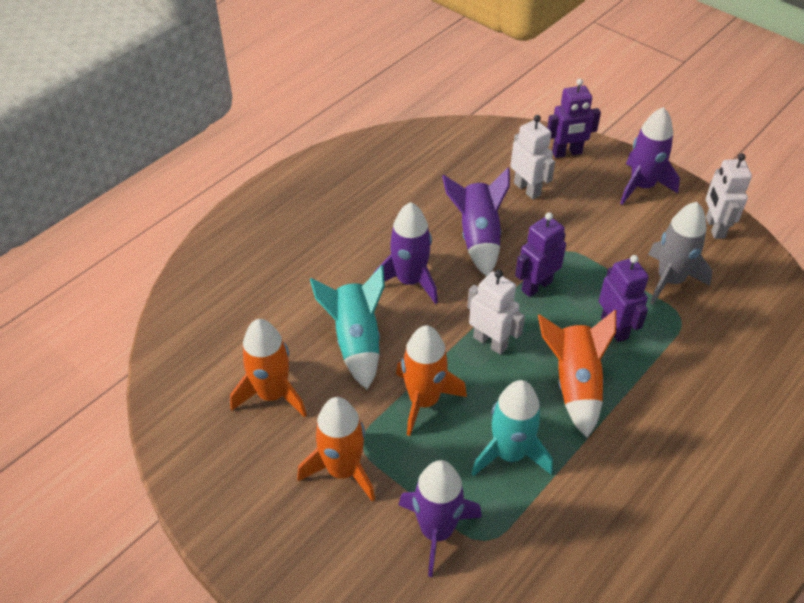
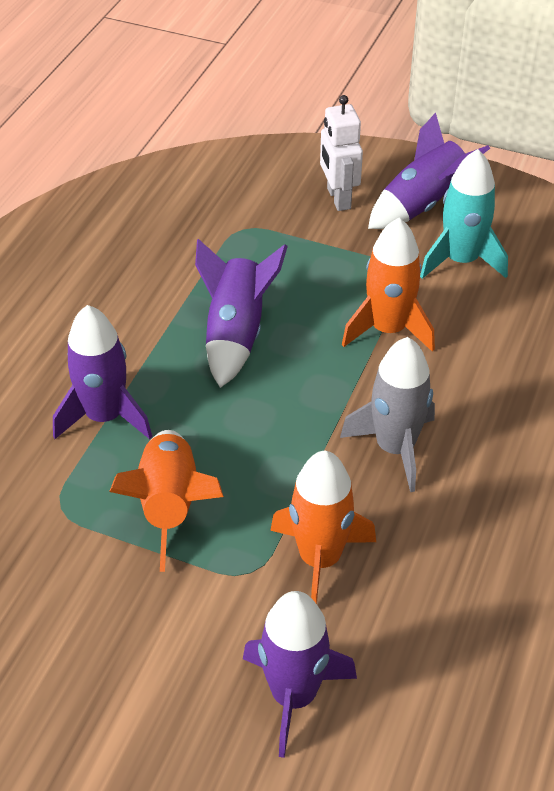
orange rocket: 4 -> 3
purple robot: 3 -> 0
turquoise rocket: 2 -> 1
white robot: 3 -> 1

